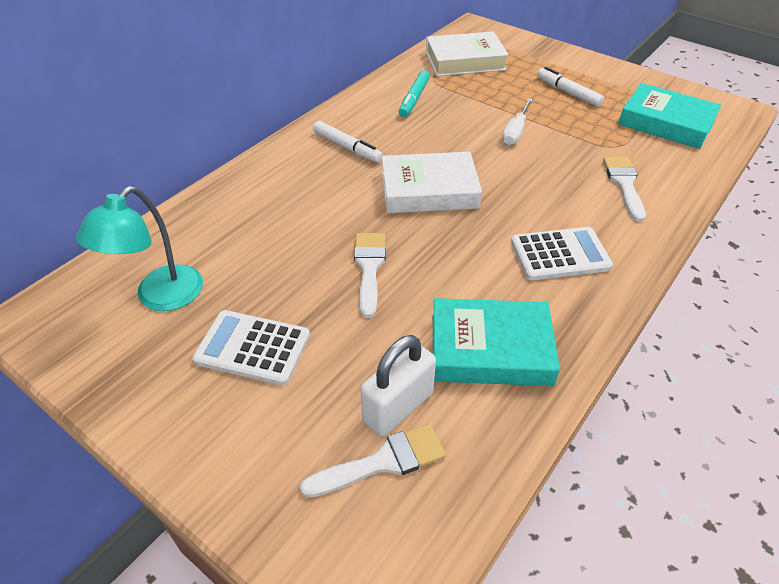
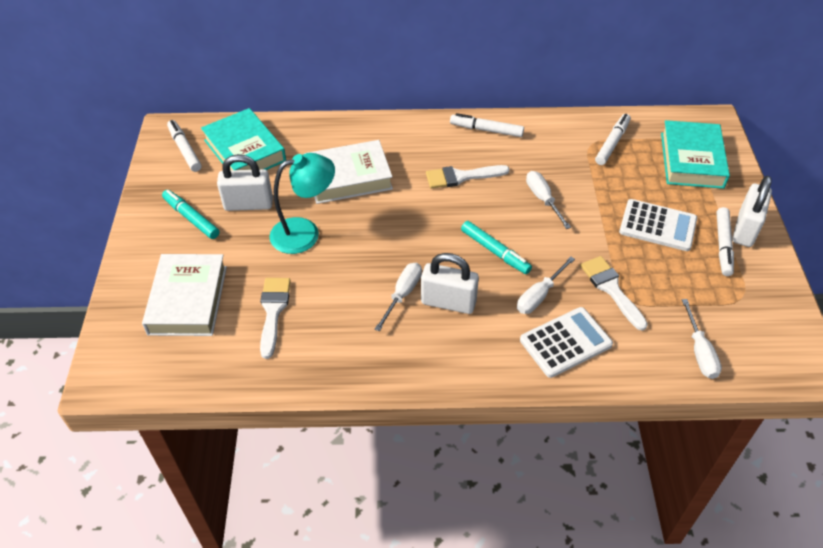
turquoise marker: 1 -> 2
white marker: 2 -> 4
white padlock: 1 -> 3
white screwdriver: 1 -> 4

